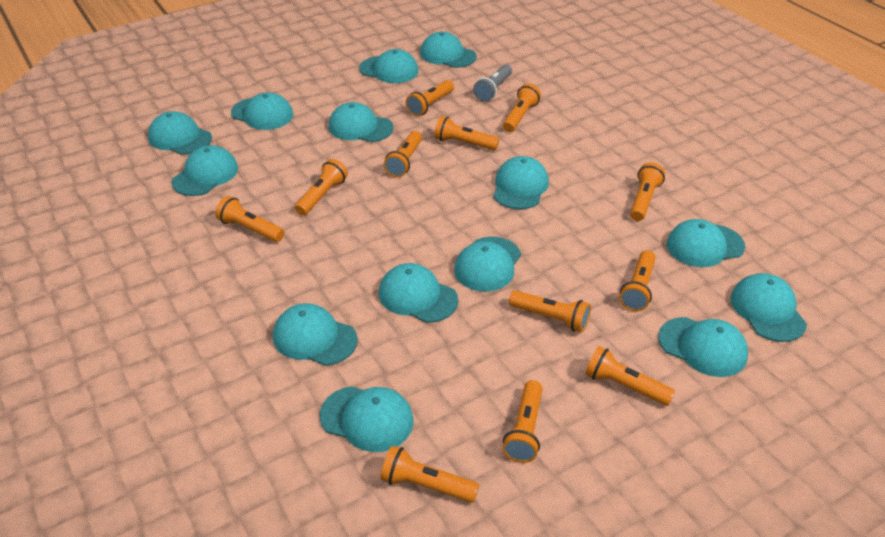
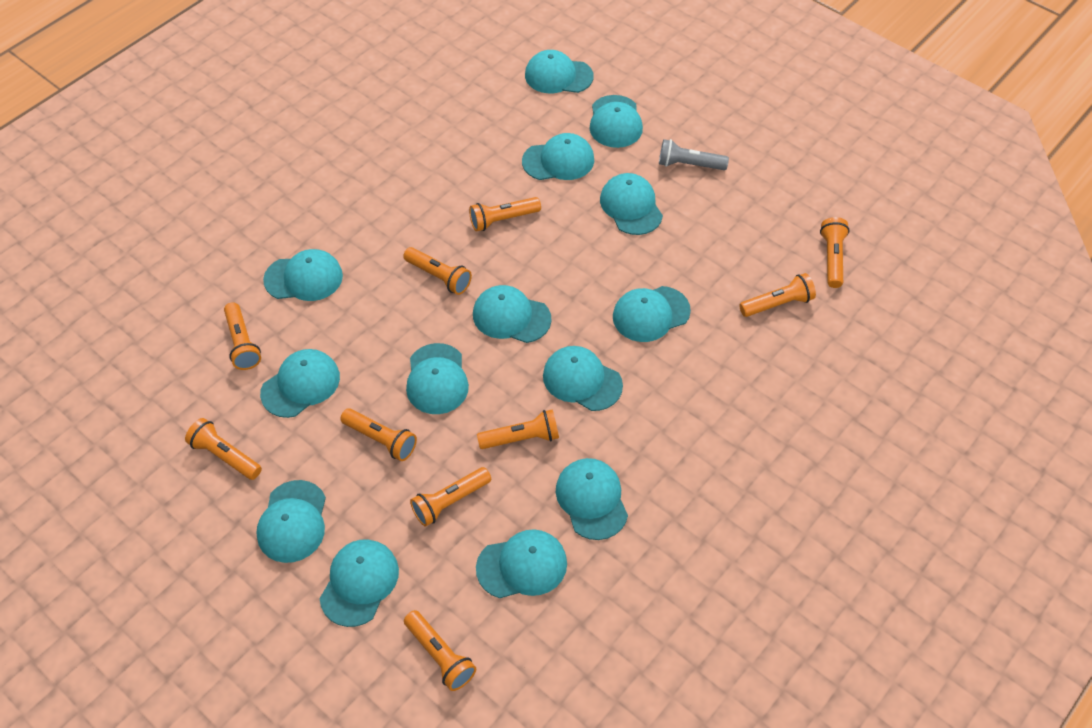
orange flashlight: 12 -> 10

